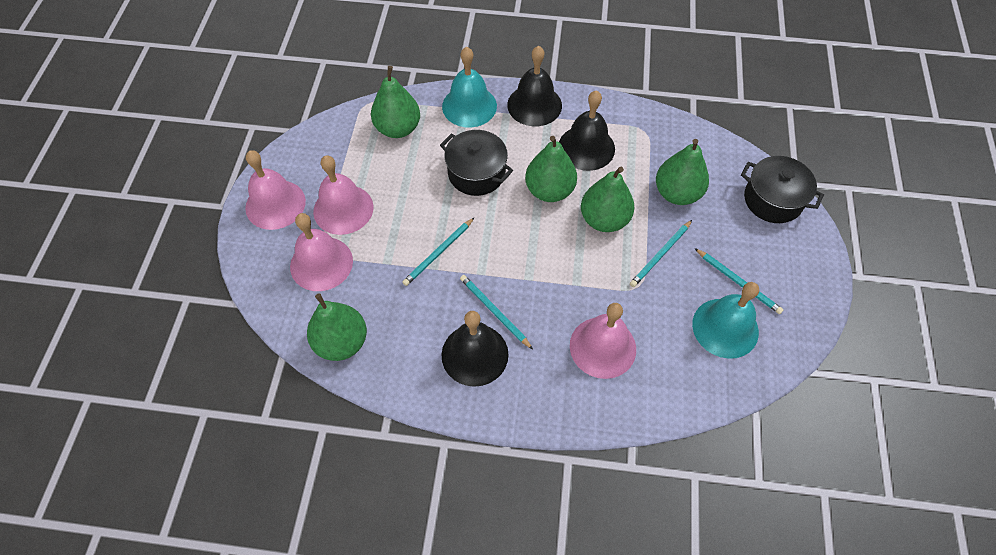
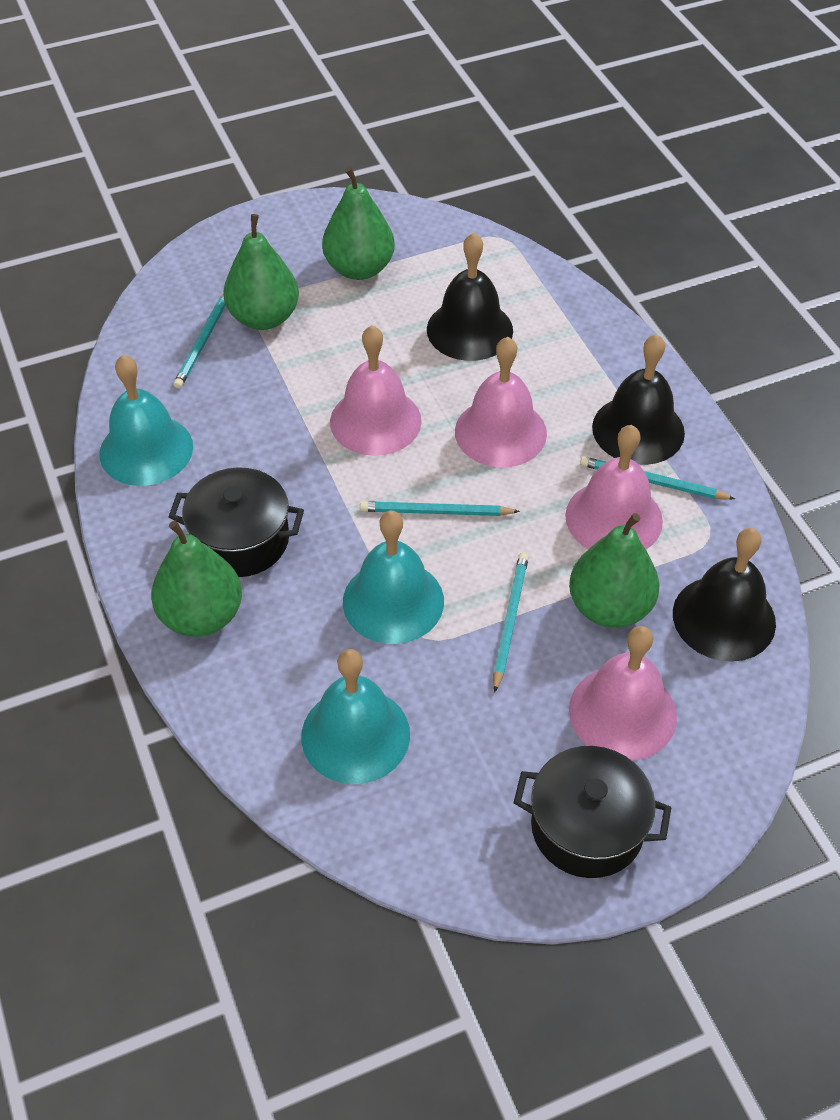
green pear: 5 -> 4
turquoise bell: 2 -> 3

